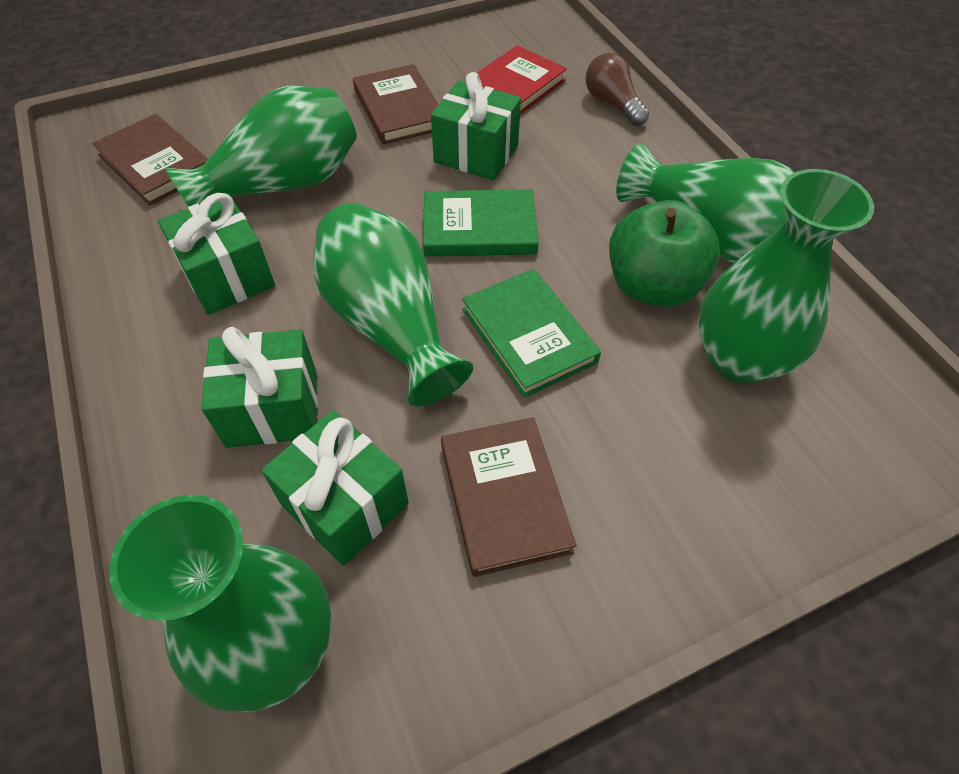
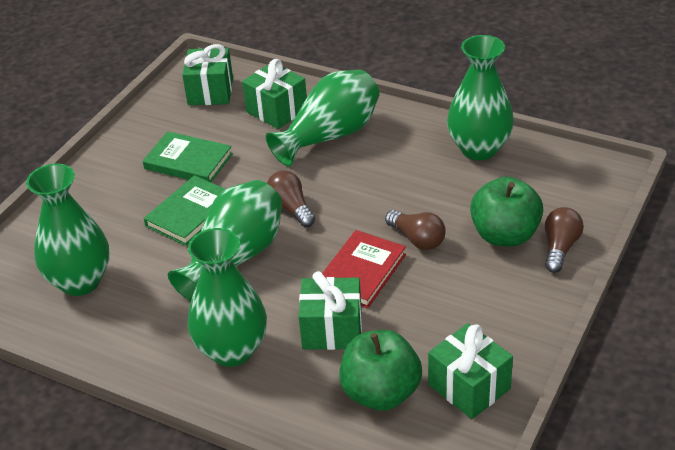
brown book: 3 -> 0
brown light bulb: 1 -> 3
green apple: 1 -> 2

